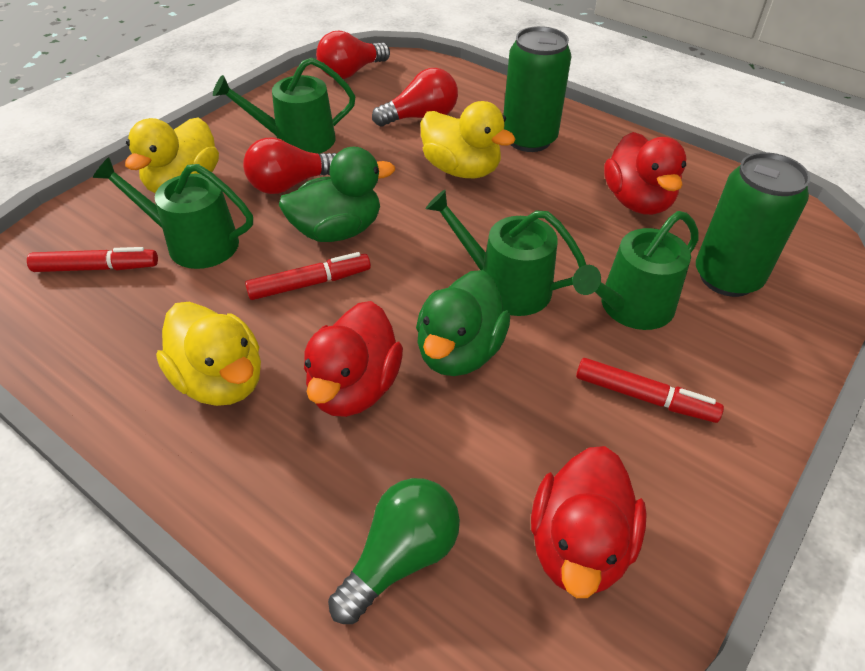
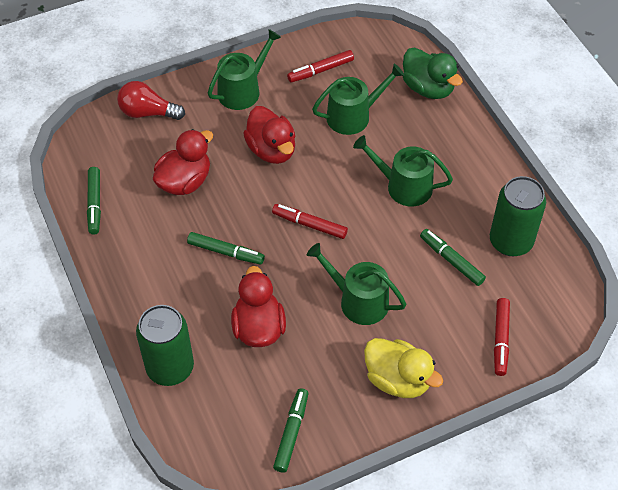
green duck: 2 -> 1
green light bulb: 1 -> 0
green marker: 0 -> 4
red light bulb: 3 -> 1
yellow duck: 3 -> 1

